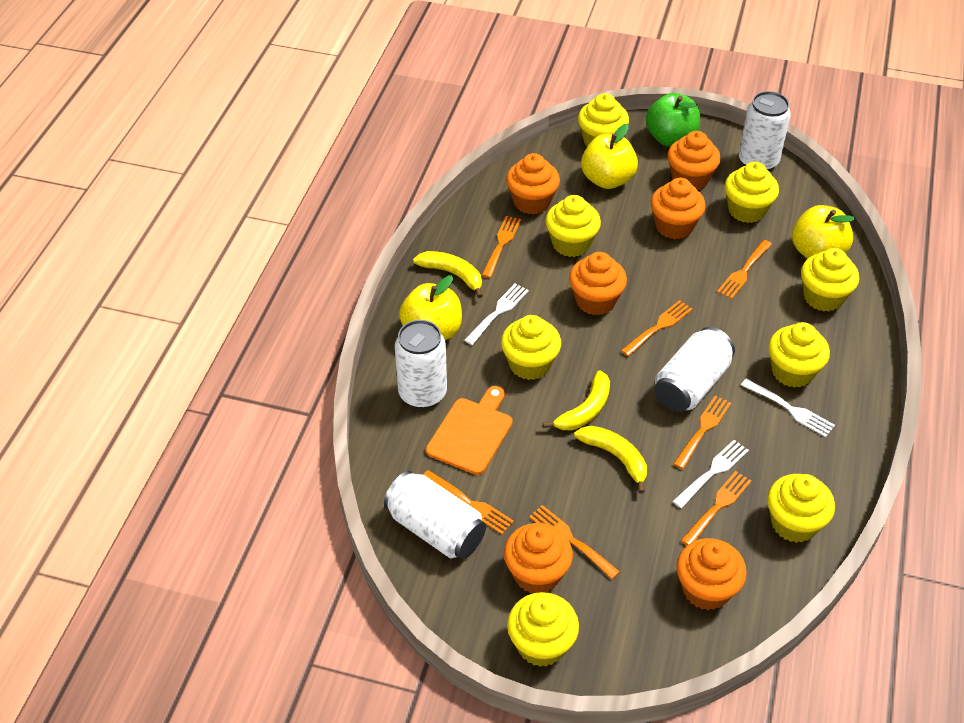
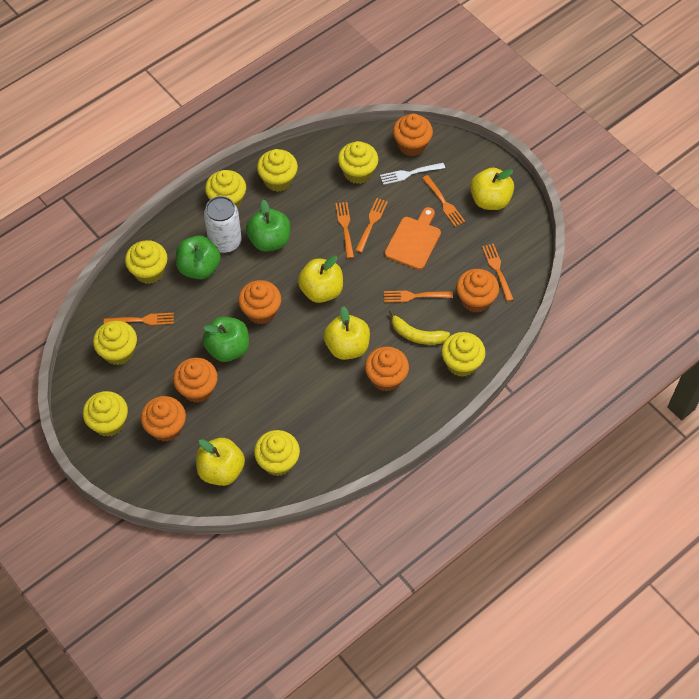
green apple: 1 -> 3
orange fork: 7 -> 6
white can: 4 -> 1
white fork: 3 -> 1
yellow apple: 3 -> 4
yellow banana: 3 -> 1

